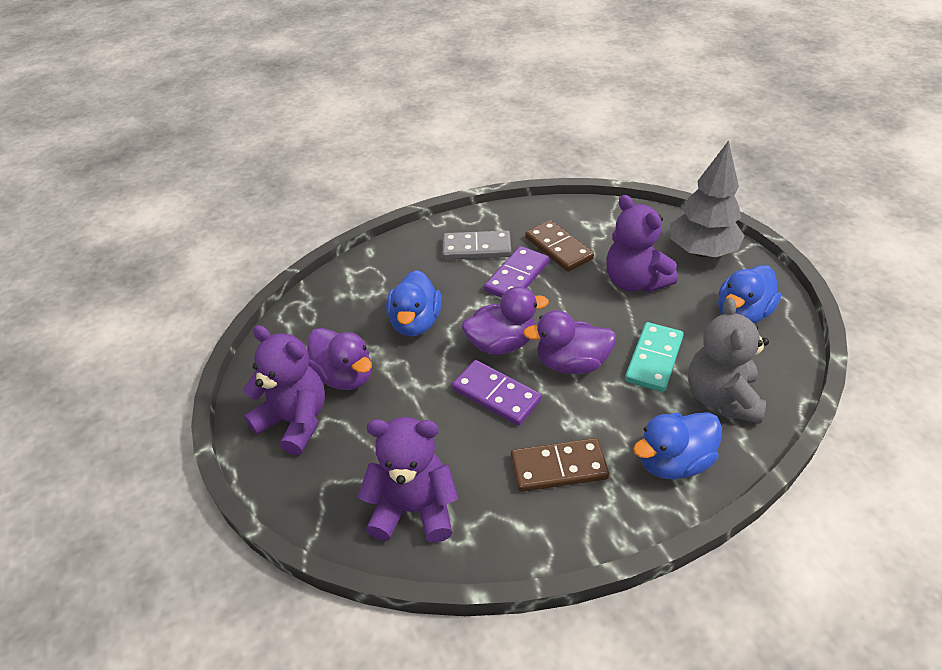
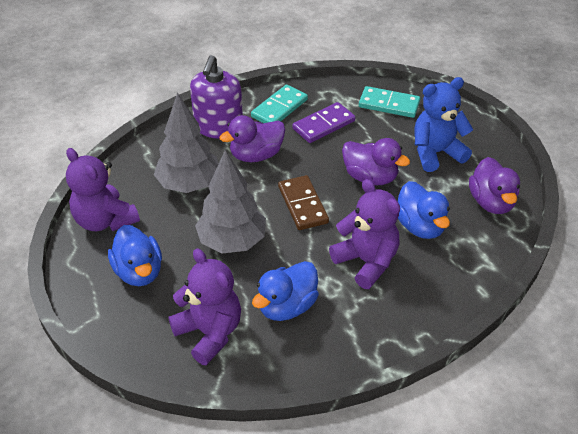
blue teddy bear: 0 -> 1
brown domino: 2 -> 1
grey domino: 1 -> 0
grey teddy bear: 1 -> 0
grey tree: 1 -> 2
purple domino: 2 -> 1
purple soap dispenser: 0 -> 1
turquoise domino: 1 -> 2

